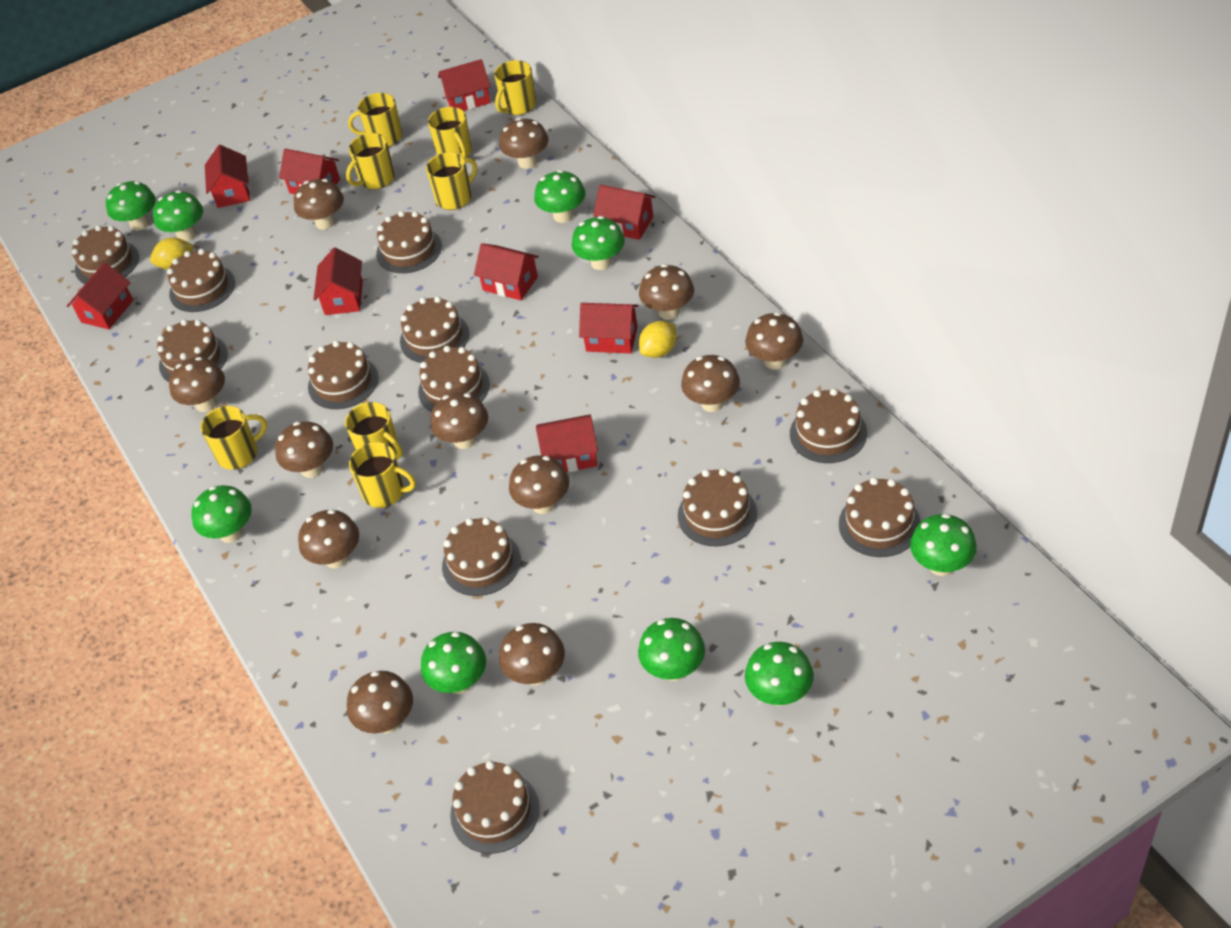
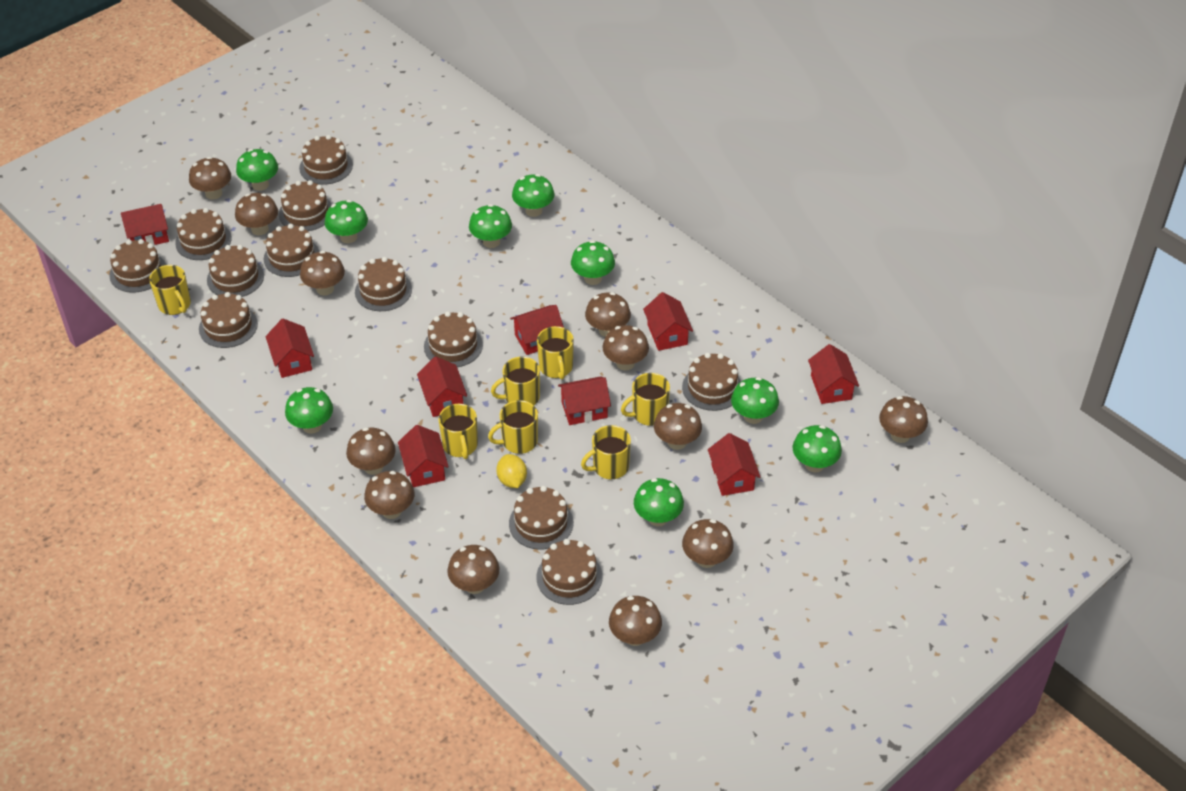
yellow lemon: 2 -> 1
yellow mug: 8 -> 7

